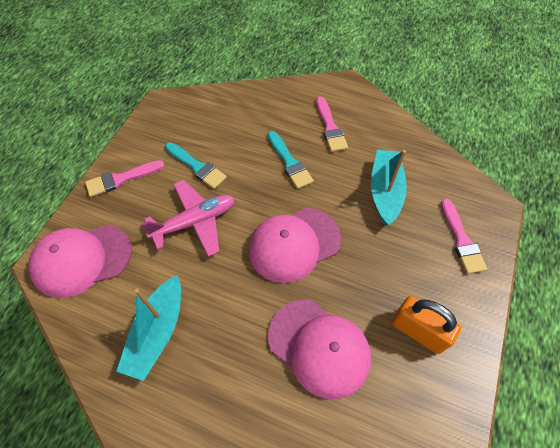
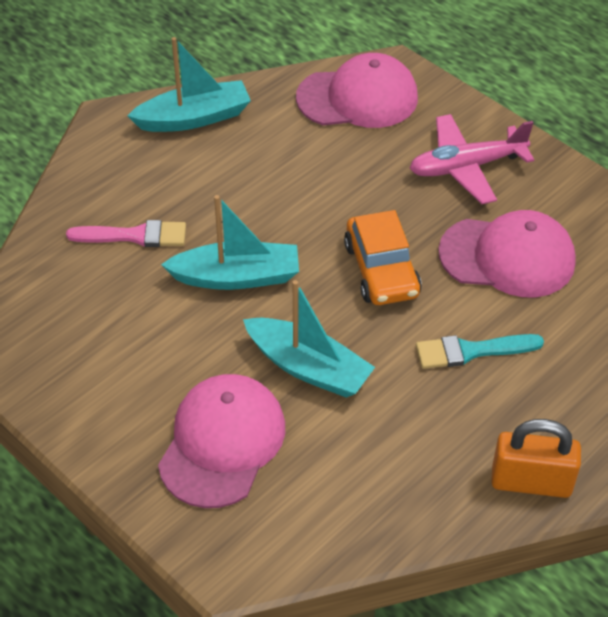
orange car: 0 -> 1
pink brush: 3 -> 1
turquoise boat: 2 -> 3
turquoise brush: 2 -> 1

